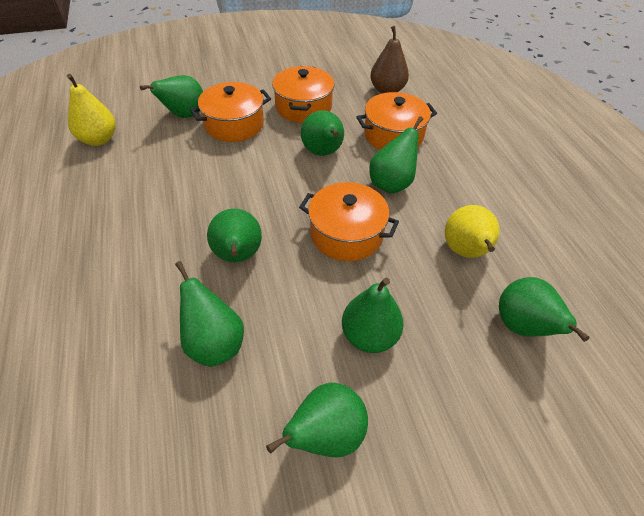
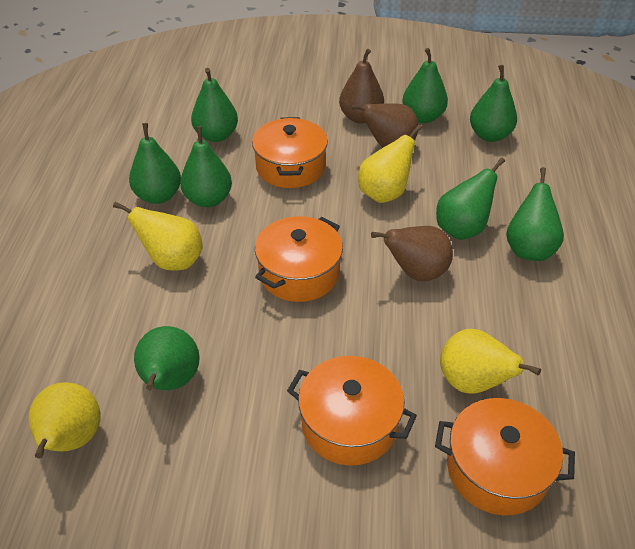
brown pear: 1 -> 3
yellow pear: 2 -> 4

